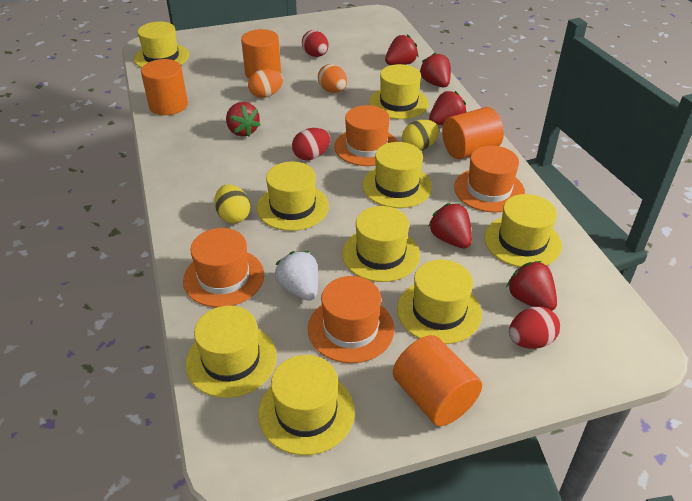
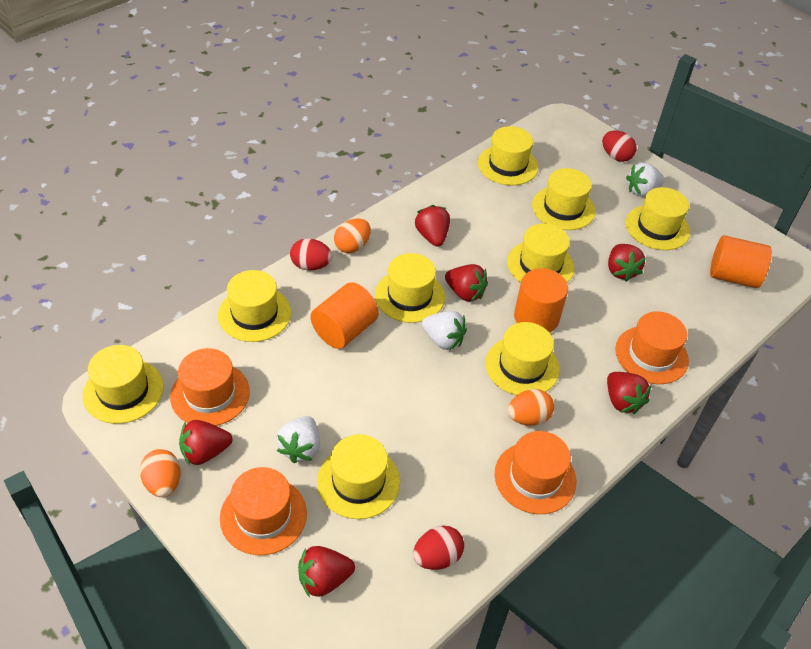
orange cylinder: 4 -> 3
orange egg: 2 -> 3
white strawberry: 1 -> 3
yellow egg: 2 -> 0

